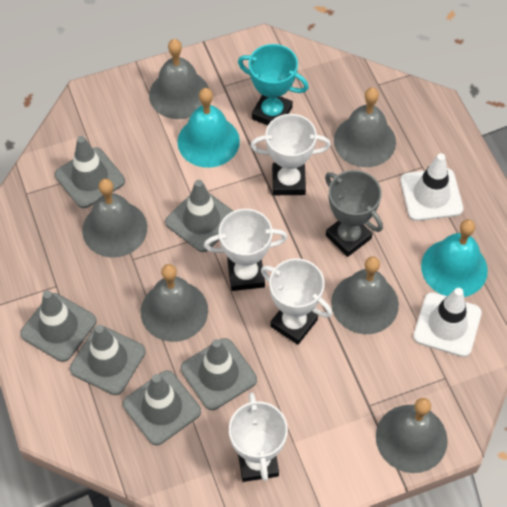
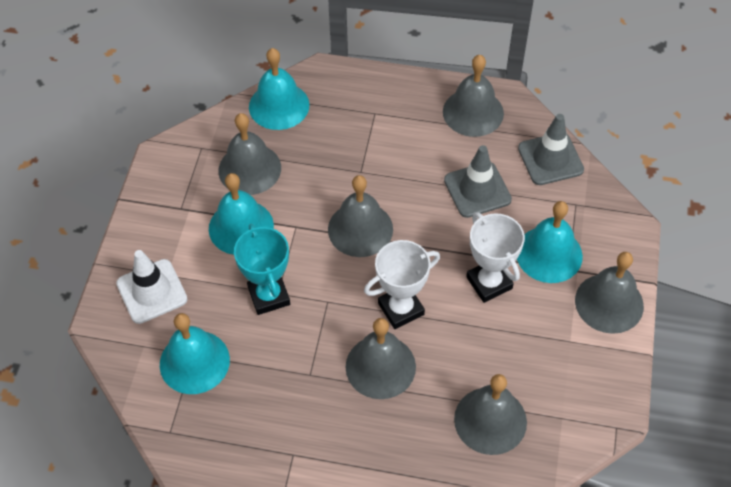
grey traffic cone: 6 -> 2
grey trophy: 1 -> 0
turquoise bell: 2 -> 4
white traffic cone: 2 -> 1
white trophy: 4 -> 2

